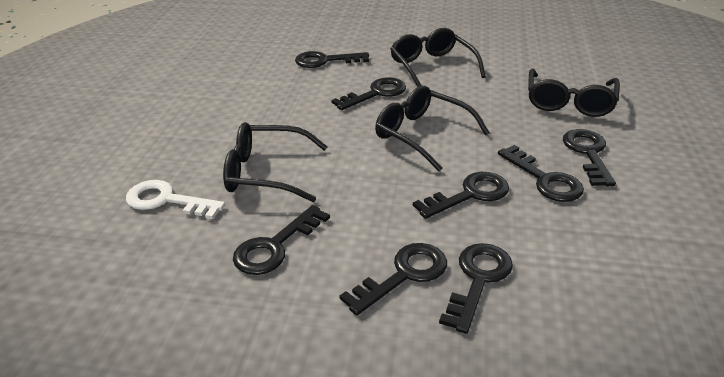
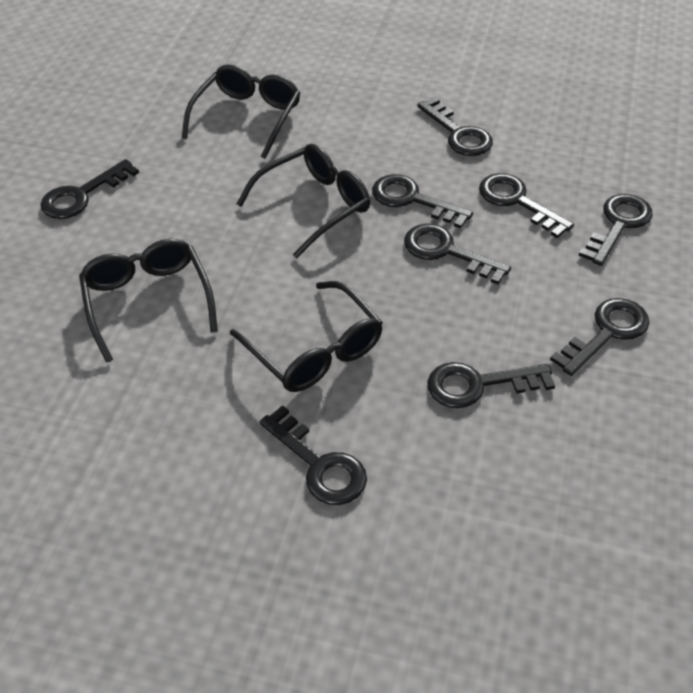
black key: 8 -> 9
white key: 1 -> 0

